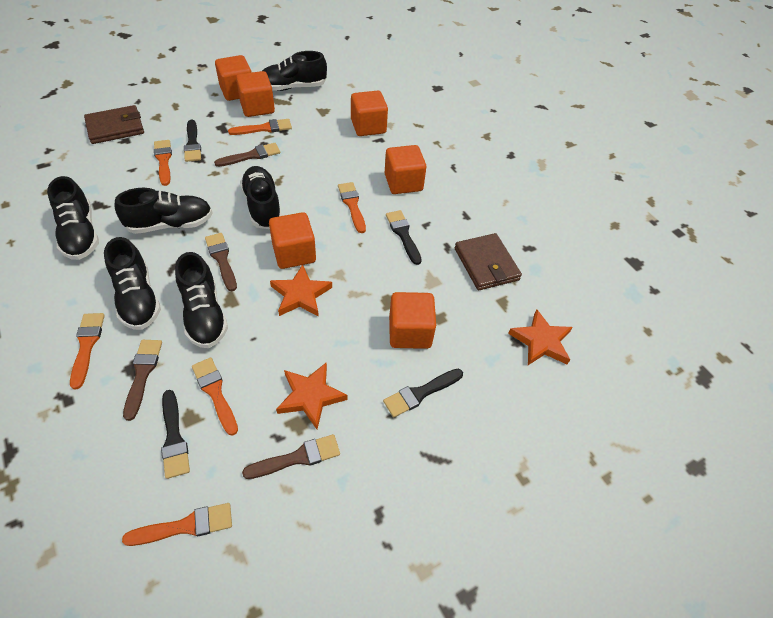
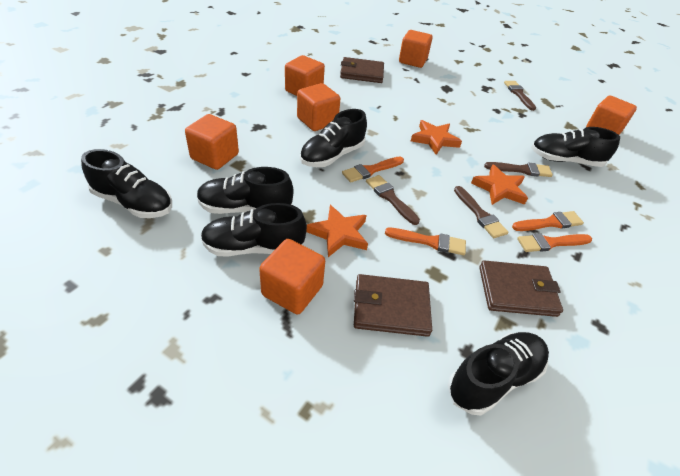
black brush: 4 -> 0
brown wallet: 2 -> 3
orange brush: 6 -> 4

